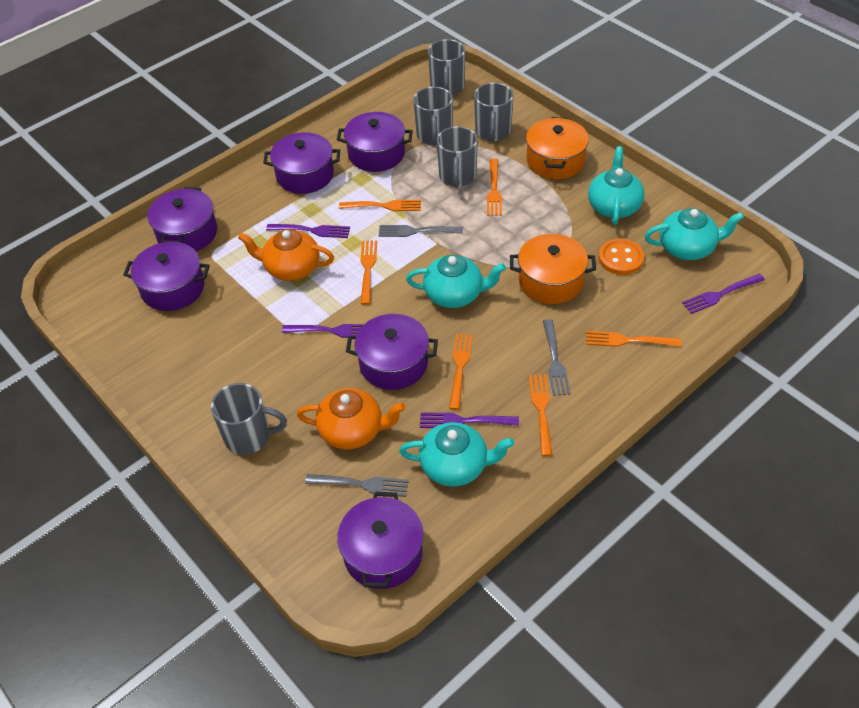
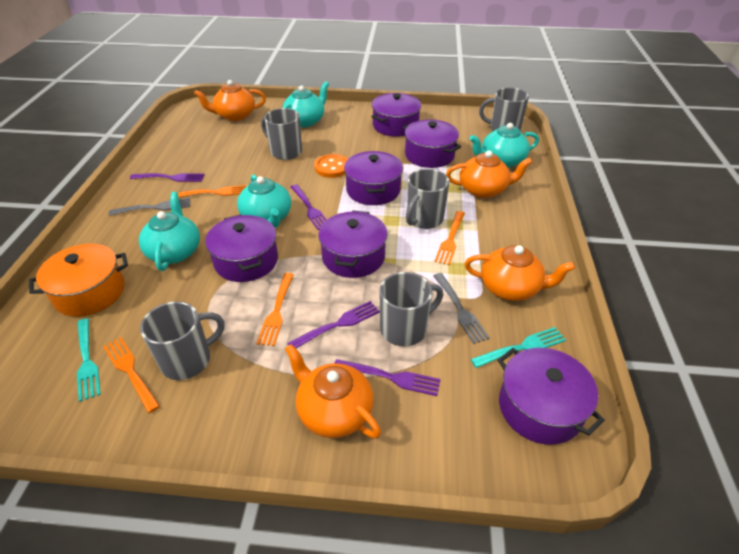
grey fork: 3 -> 2
orange fork: 6 -> 4
orange pot: 2 -> 1
orange teapot: 2 -> 4
turquoise fork: 0 -> 2

